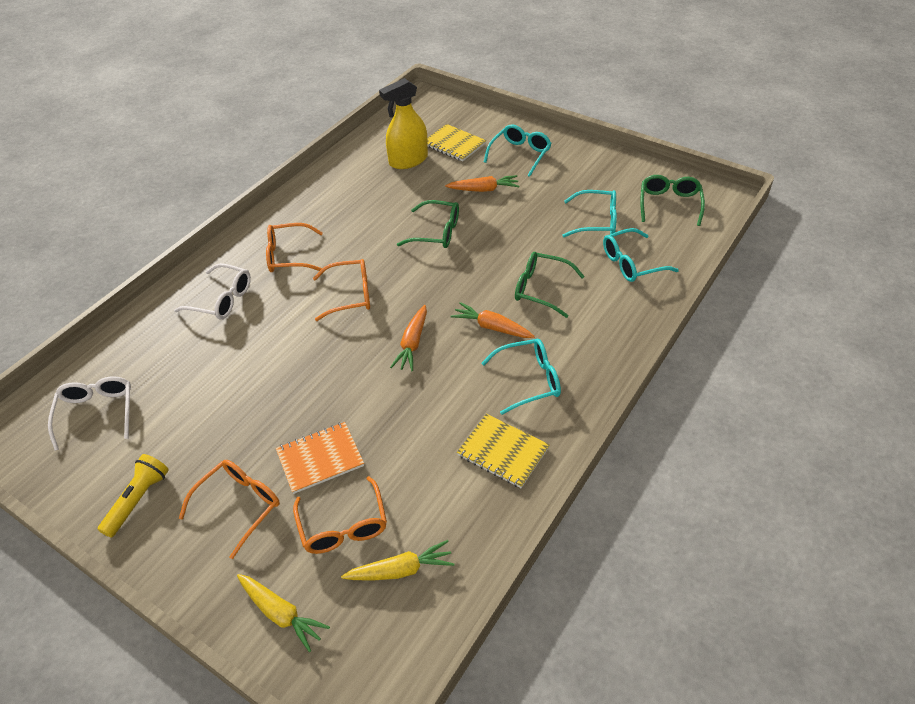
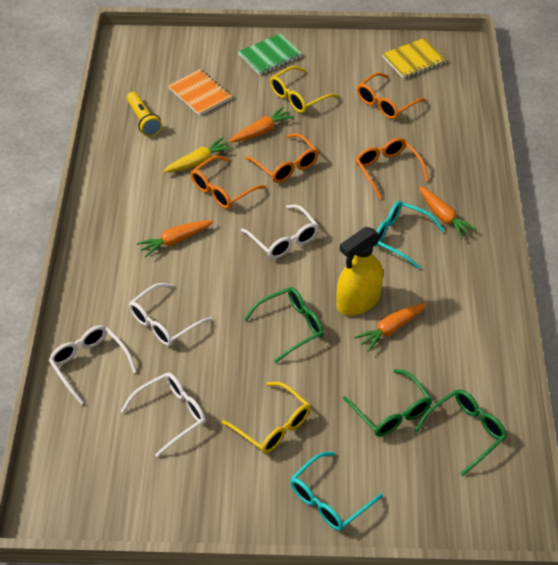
green notebook: 0 -> 1
orange carrot: 3 -> 4
turquoise glasses: 4 -> 2
white glasses: 2 -> 4
yellow carrot: 2 -> 1
yellow glasses: 0 -> 2
yellow notebook: 2 -> 1

